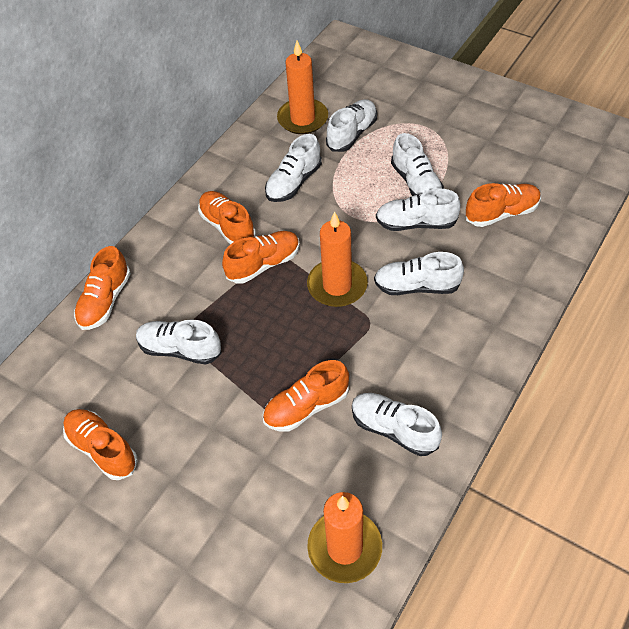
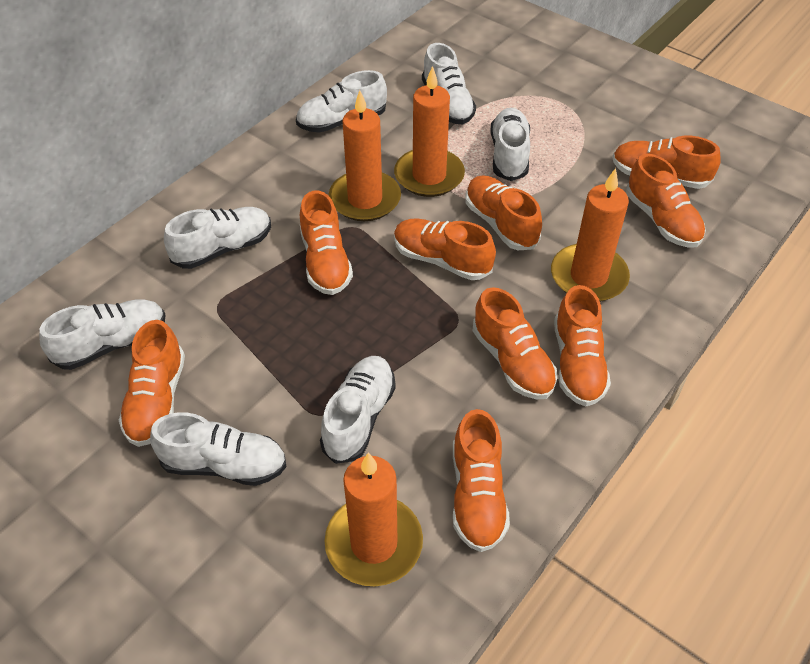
orange candle: 3 -> 4
orange shoe: 6 -> 9

